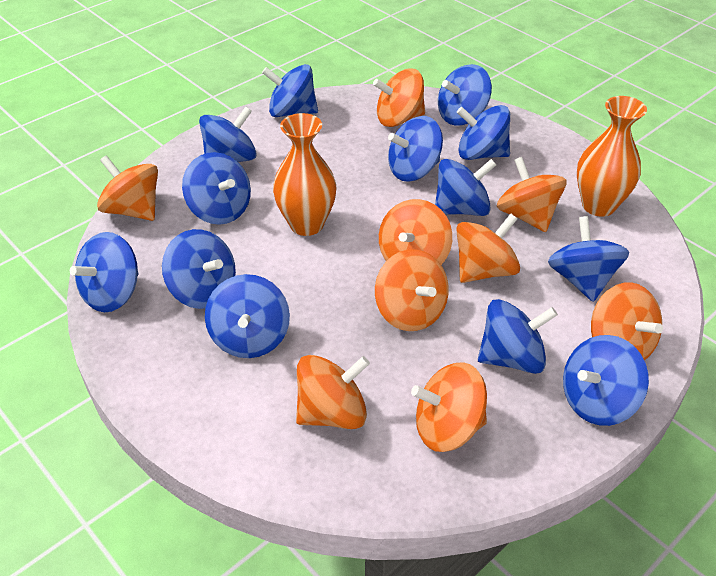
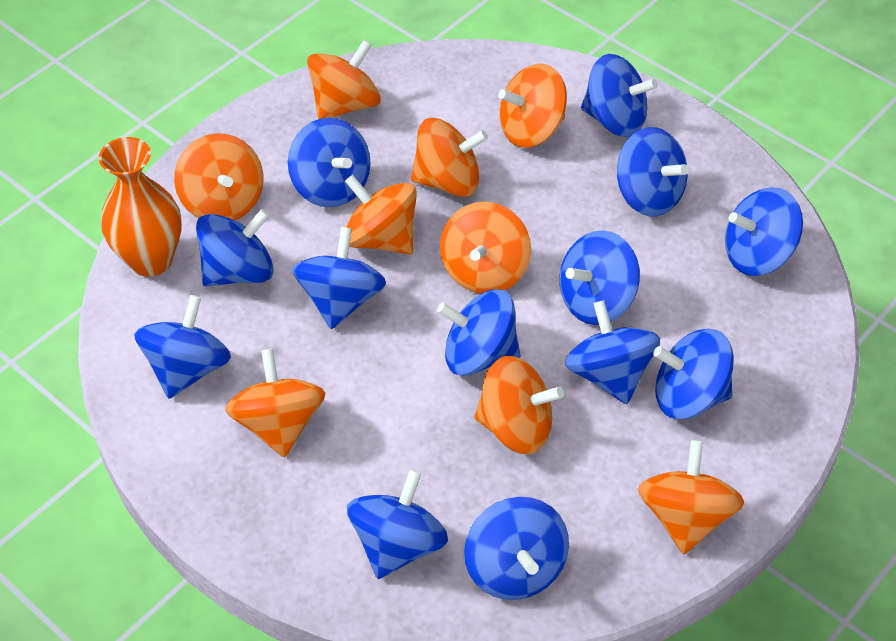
orange vase: 2 -> 1

